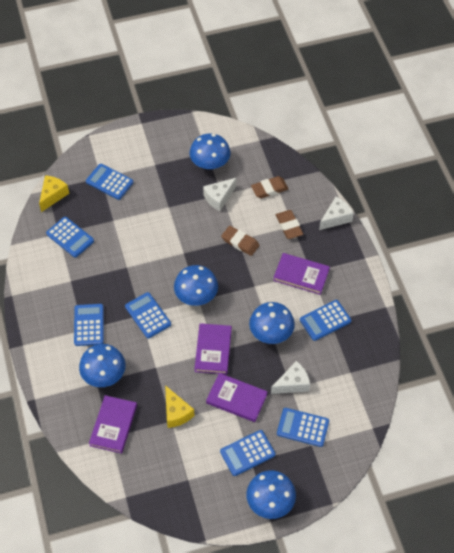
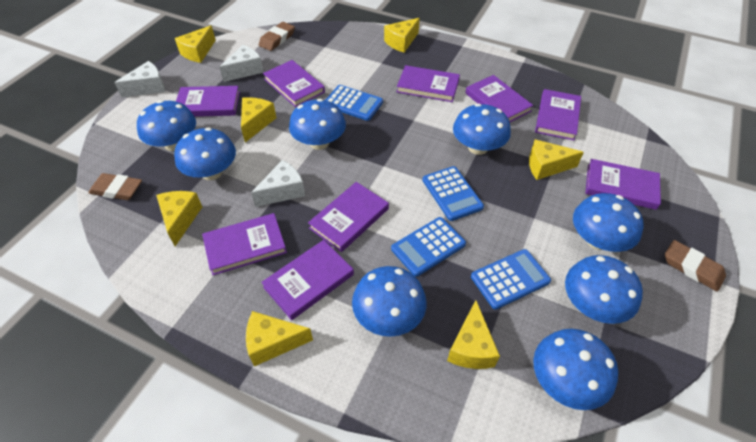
blue calculator: 7 -> 4
blue mushroom: 5 -> 8
purple book: 4 -> 9
yellow cheese: 2 -> 7

